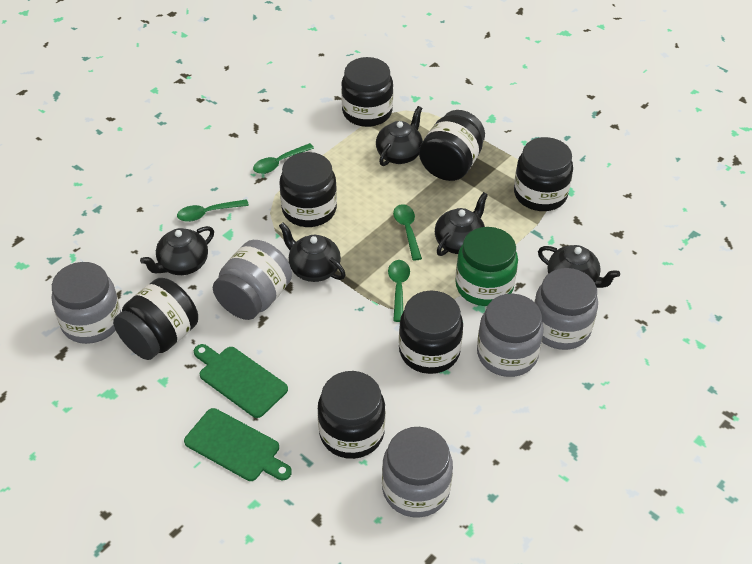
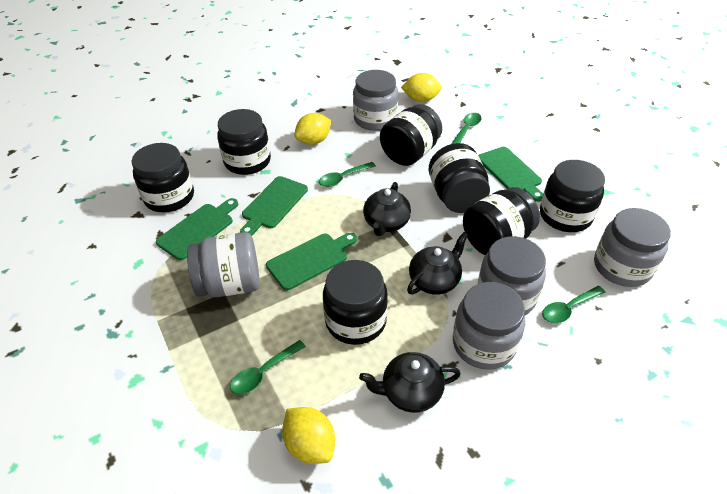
black teapot: 5 -> 3
green cutting board: 2 -> 4
green jar: 1 -> 0
yellow lemon: 0 -> 3

